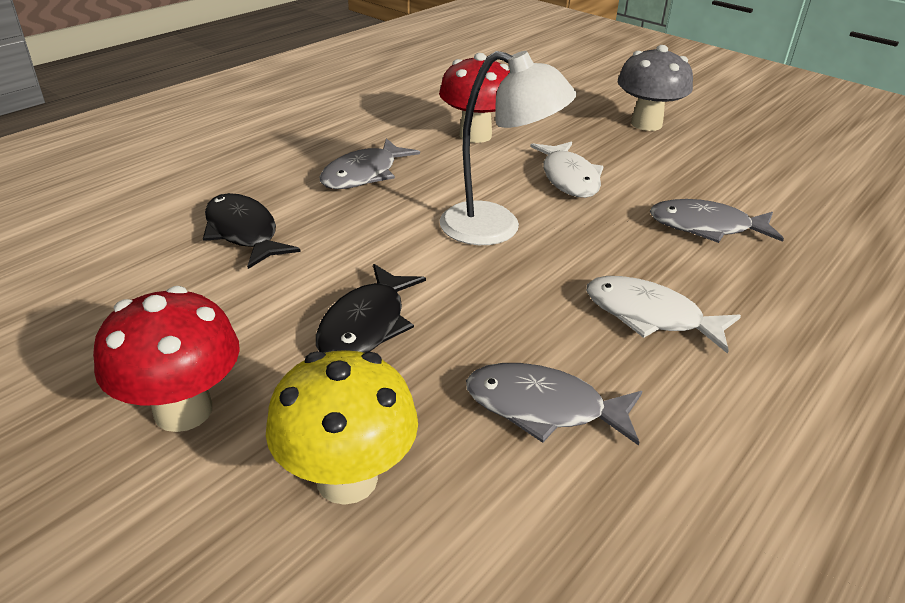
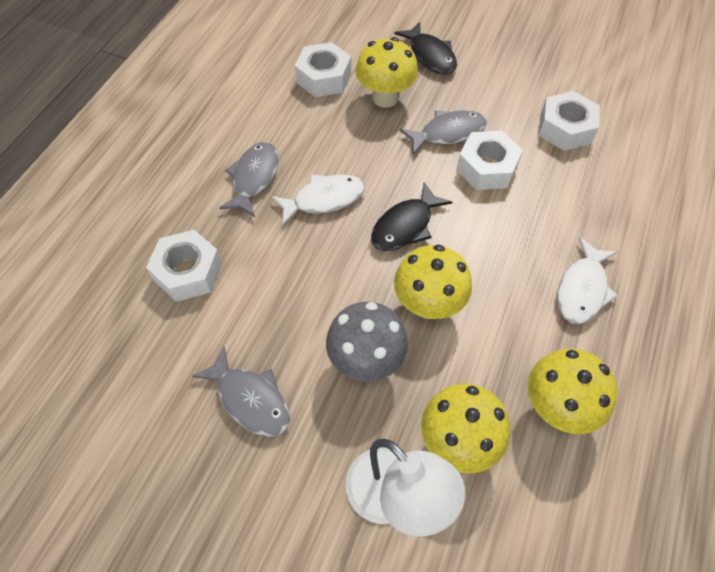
red mushroom: 2 -> 0
white nut: 0 -> 4
yellow mushroom: 1 -> 4

